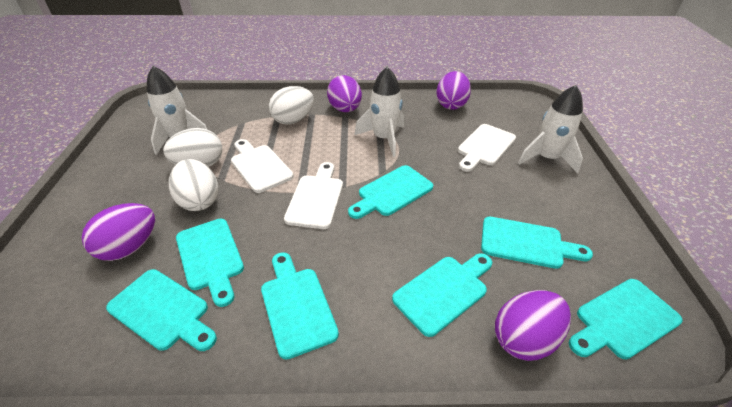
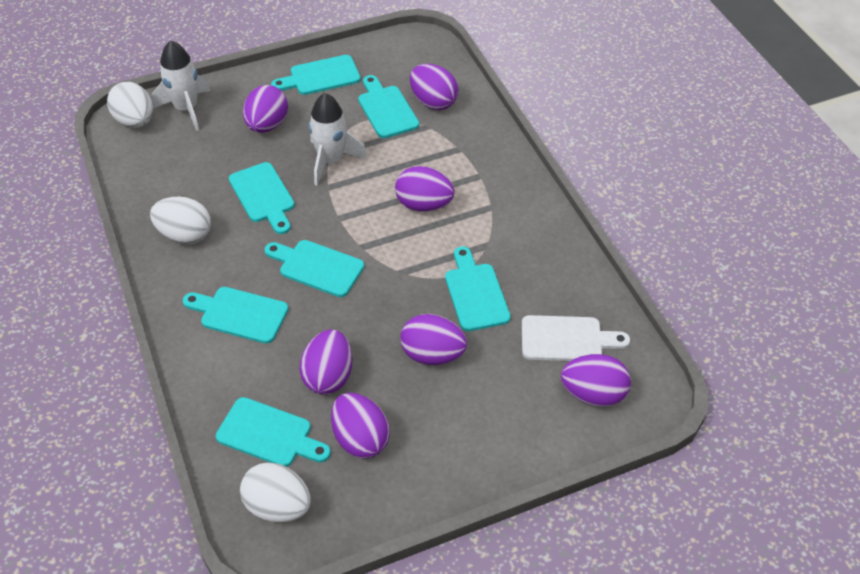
purple egg: 4 -> 7
white cutting board: 3 -> 1
white rocket: 3 -> 2

